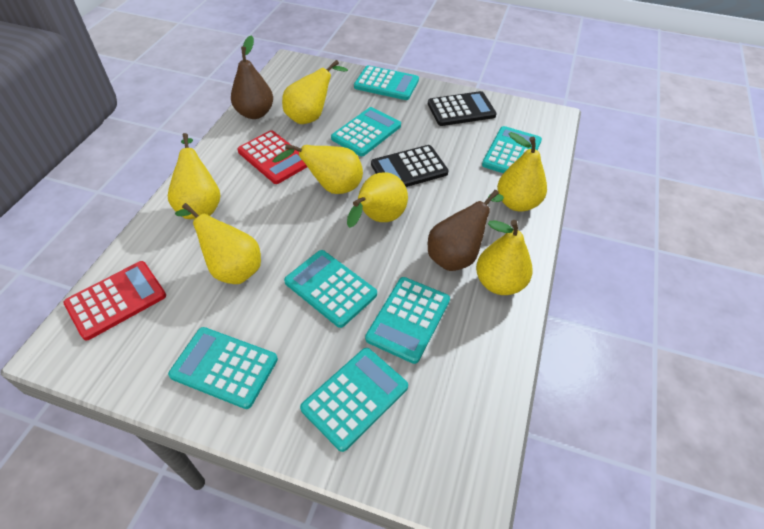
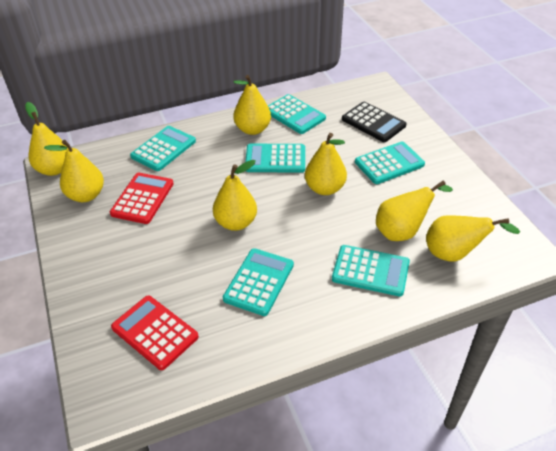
black calculator: 2 -> 1
brown pear: 2 -> 0
turquoise calculator: 7 -> 6

